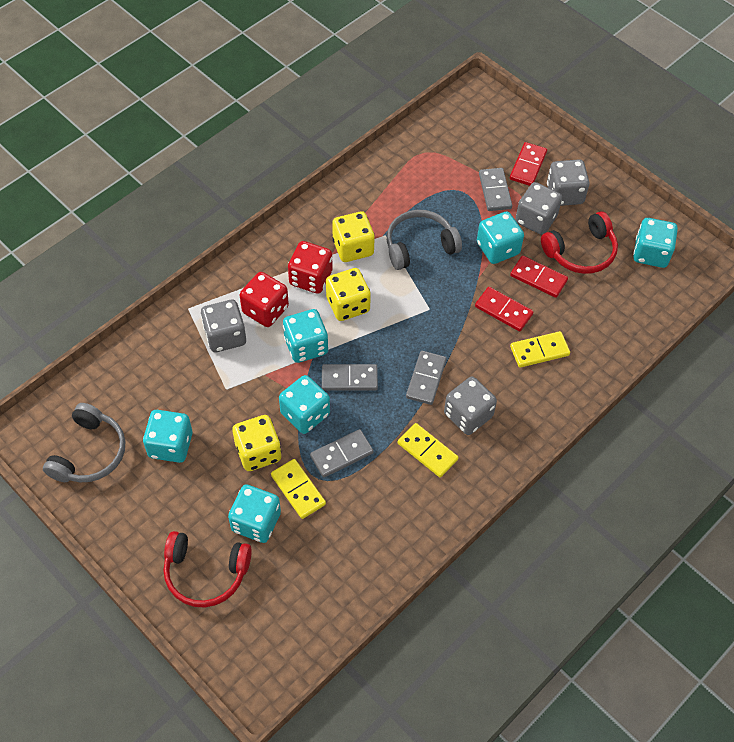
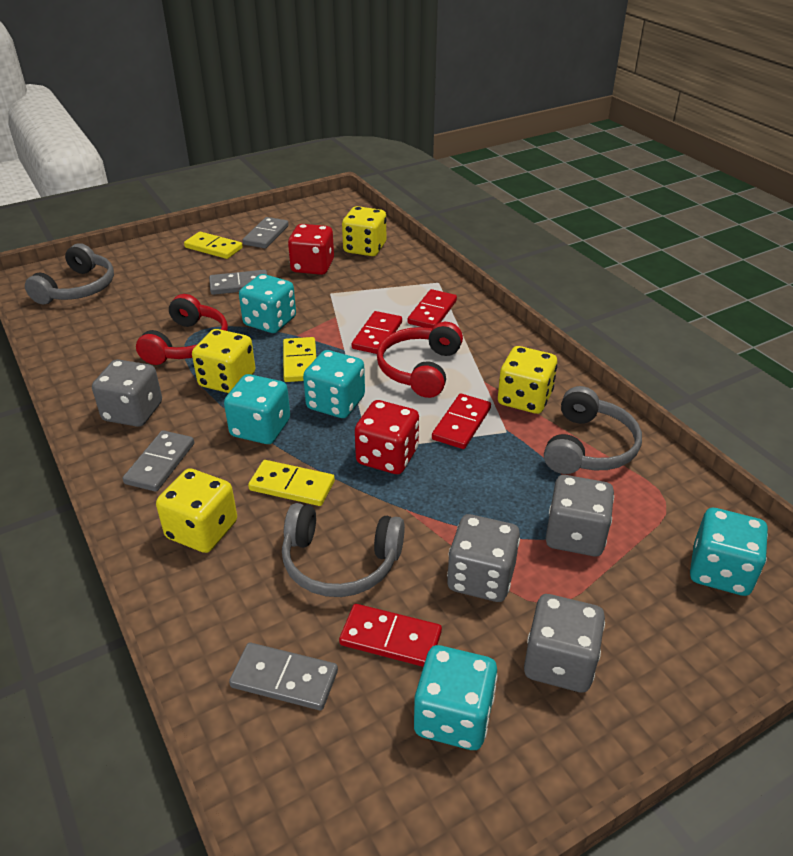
grey headphones: 2 -> 3
red domino: 3 -> 4
turquoise dice: 6 -> 5
yellow dice: 3 -> 4

